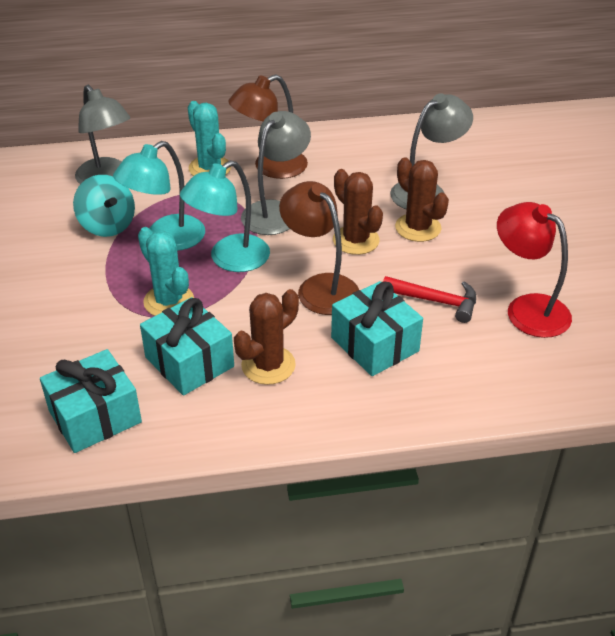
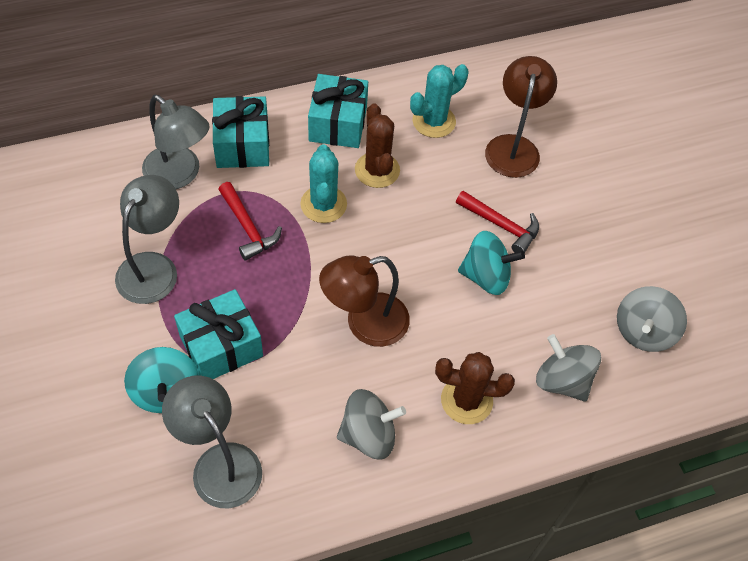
brown cactus: 3 -> 2
grey spinning top: 0 -> 3
red hammer: 1 -> 2
red lamp: 1 -> 0
turquoise lamp: 2 -> 0
turquoise spinning top: 1 -> 2

